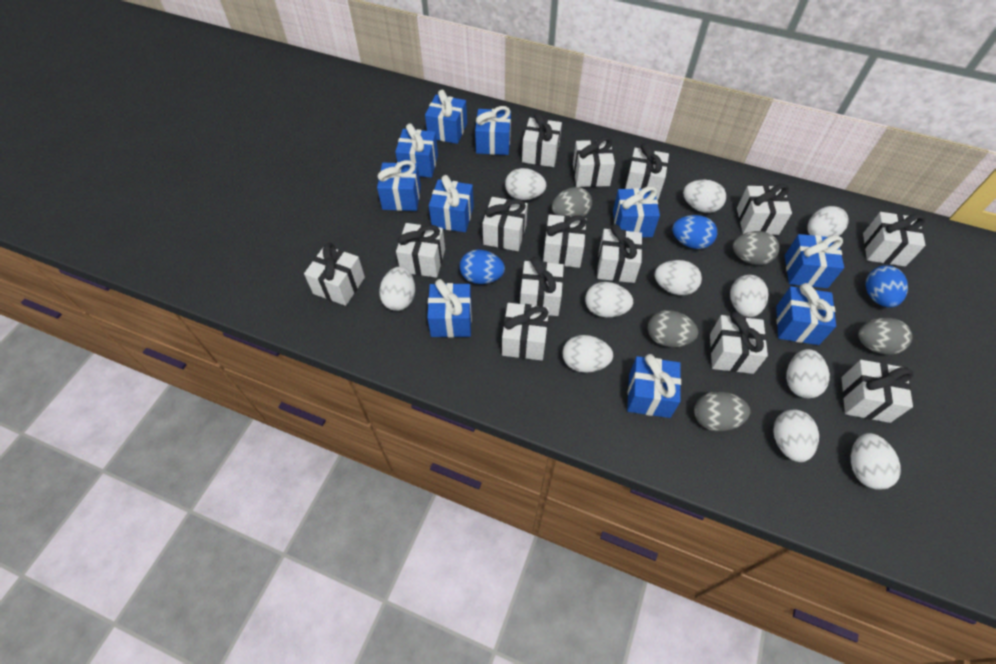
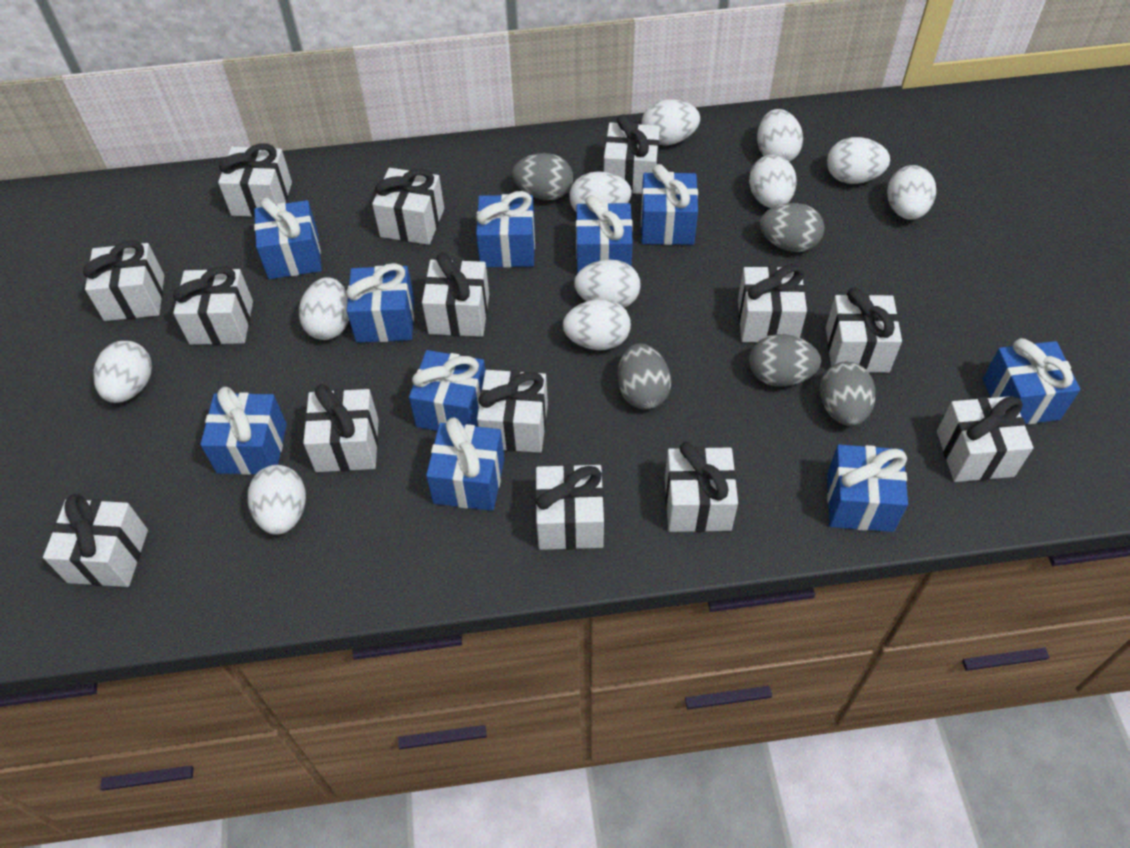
blue egg: 3 -> 0

